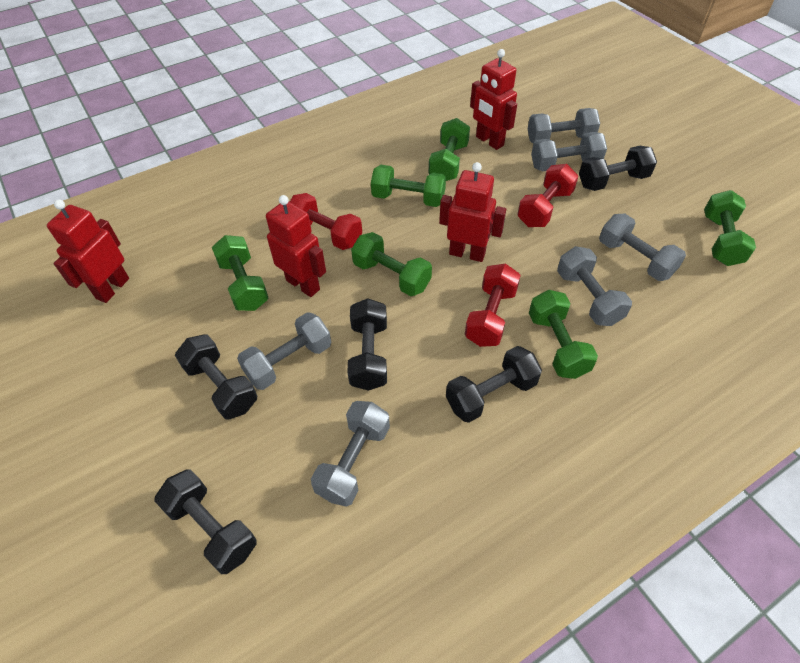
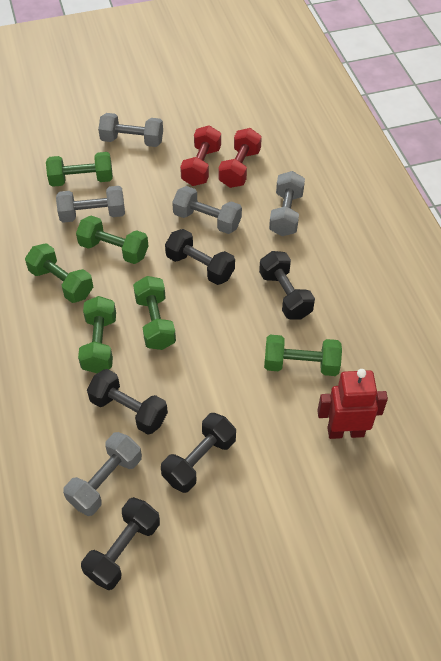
grey dumbbell: 6 -> 5
red dumbbell: 3 -> 2
red robot: 4 -> 1

